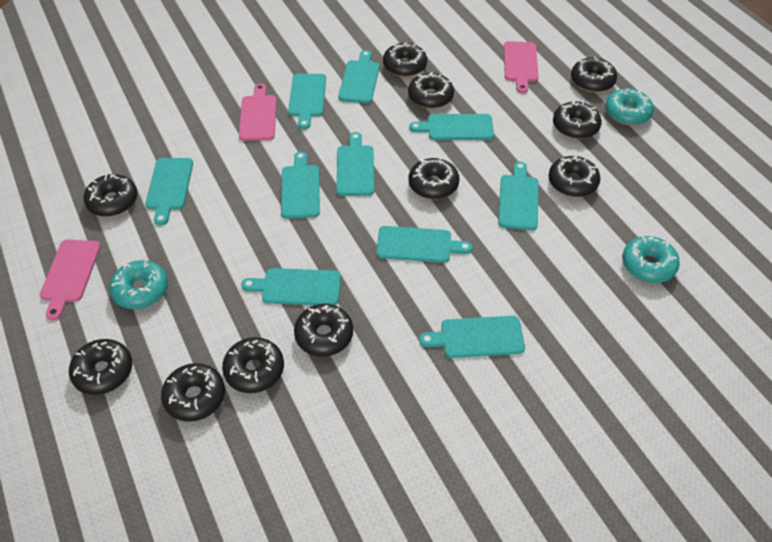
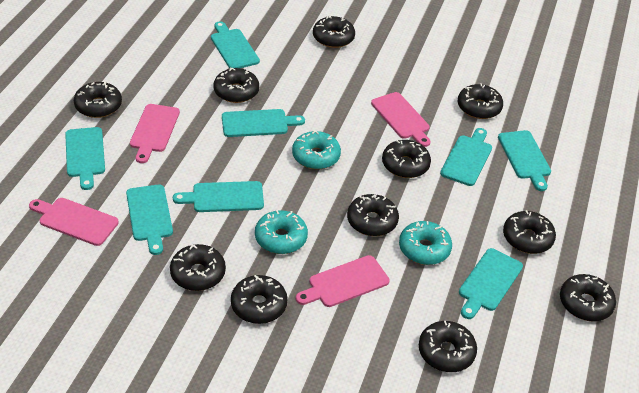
pink cutting board: 3 -> 4
turquoise cutting board: 10 -> 8

